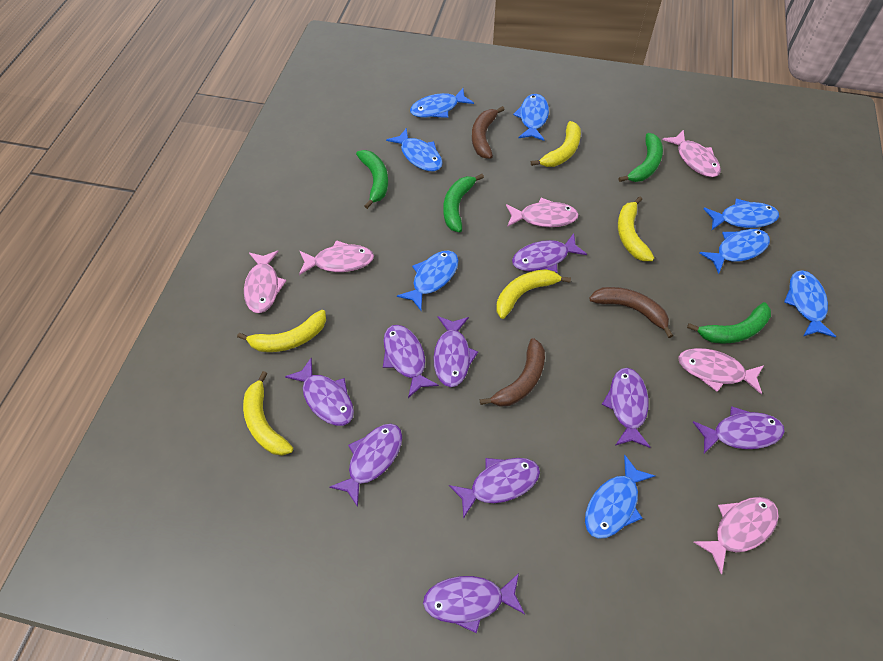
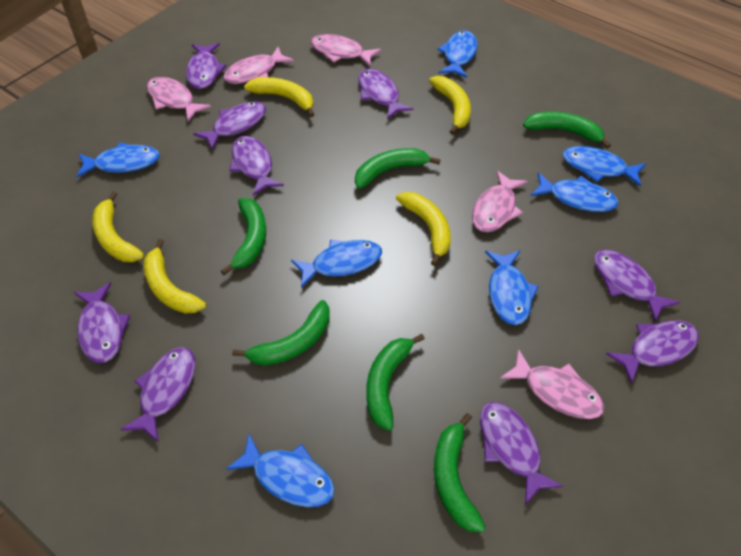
blue fish: 8 -> 7
brown banana: 3 -> 0
green banana: 4 -> 6
pink fish: 6 -> 5

